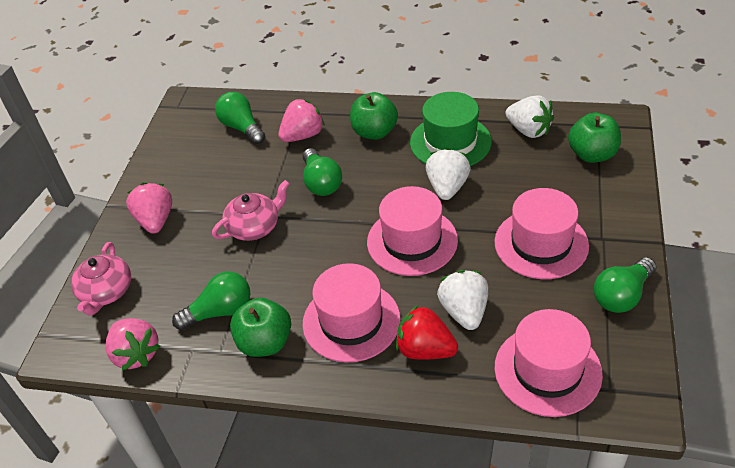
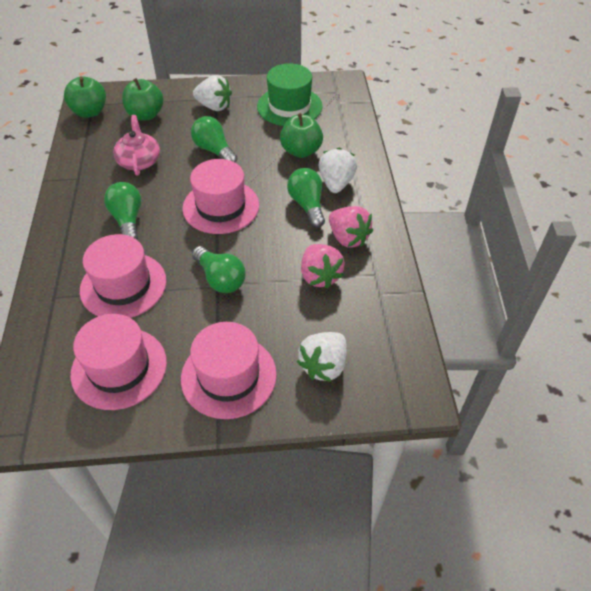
pink strawberry: 3 -> 2
pink teapot: 2 -> 1
red strawberry: 1 -> 0

